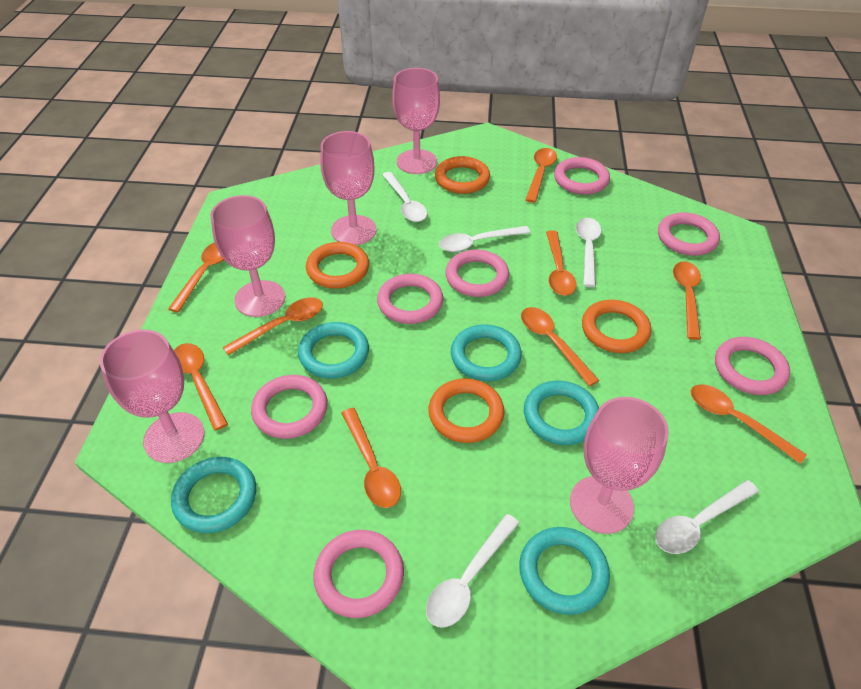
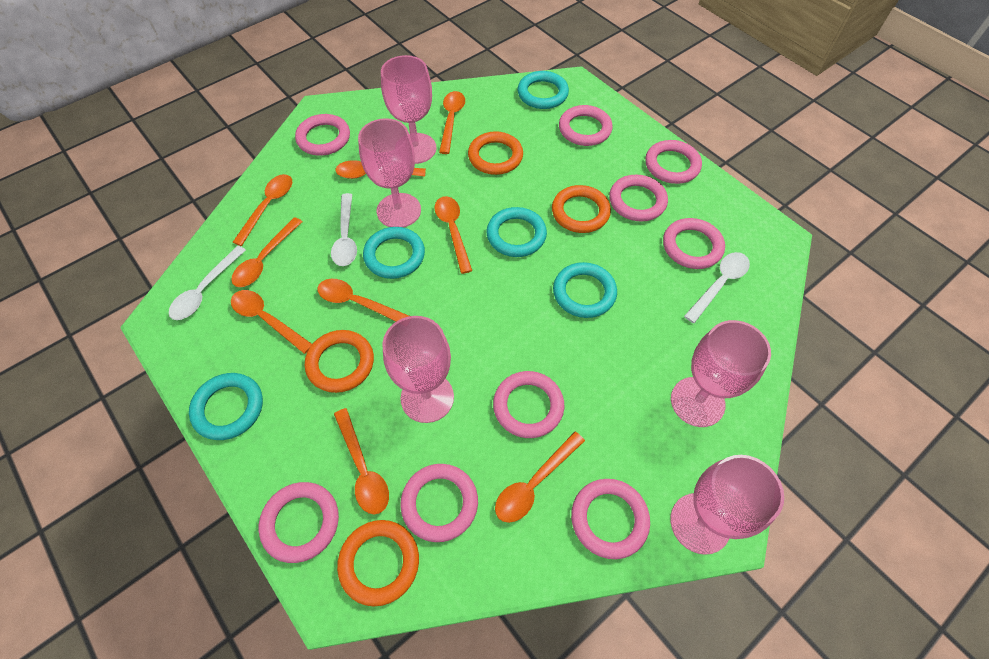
pink ring: 7 -> 9
white spoon: 5 -> 3

